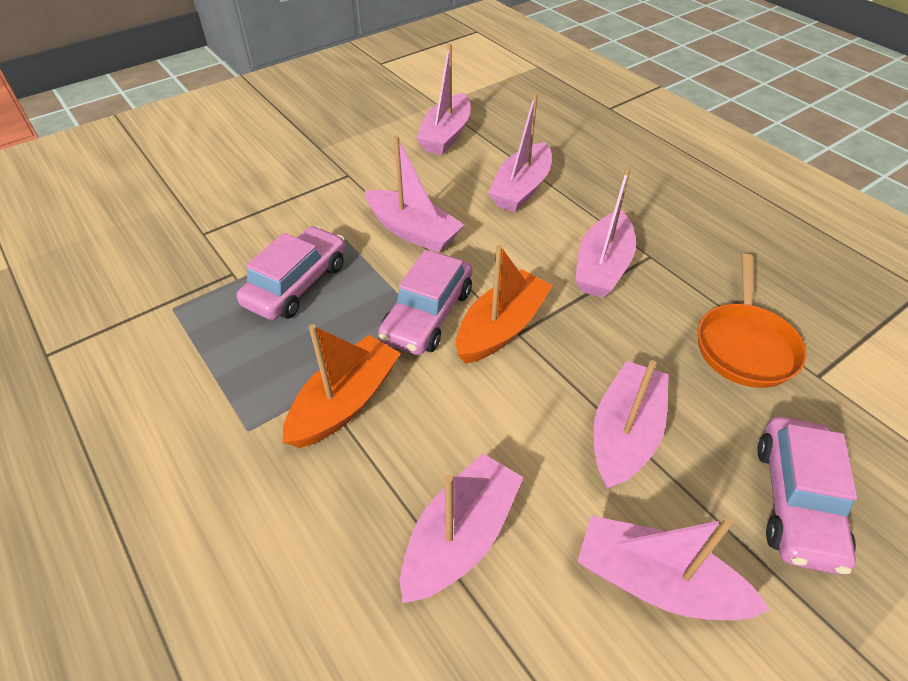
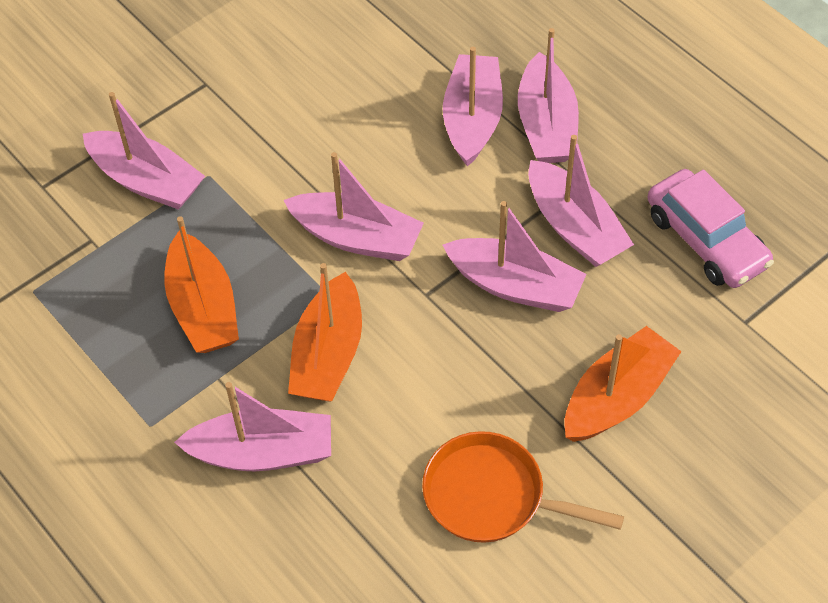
orange boat: 2 -> 3
pink car: 3 -> 1

